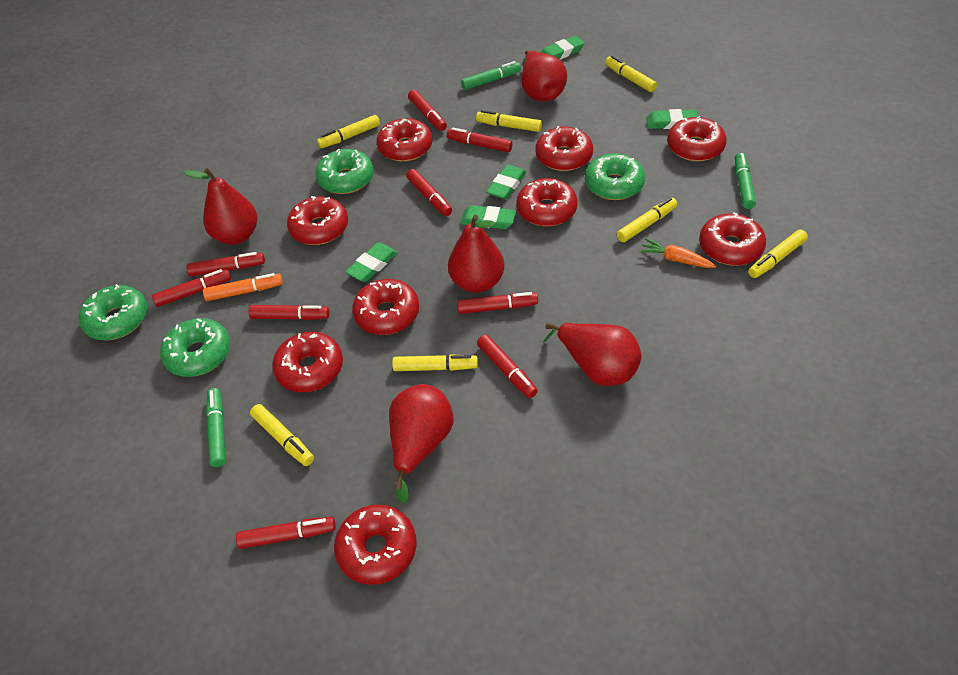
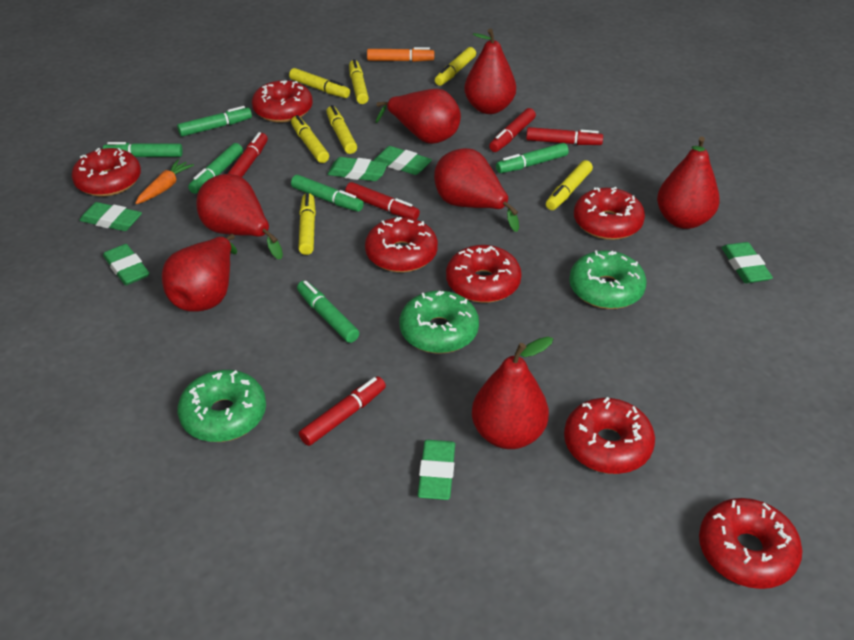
green donut: 4 -> 3
green eraser: 5 -> 6
green marker: 3 -> 6
red donut: 9 -> 7
red marker: 9 -> 5
red pear: 5 -> 7

